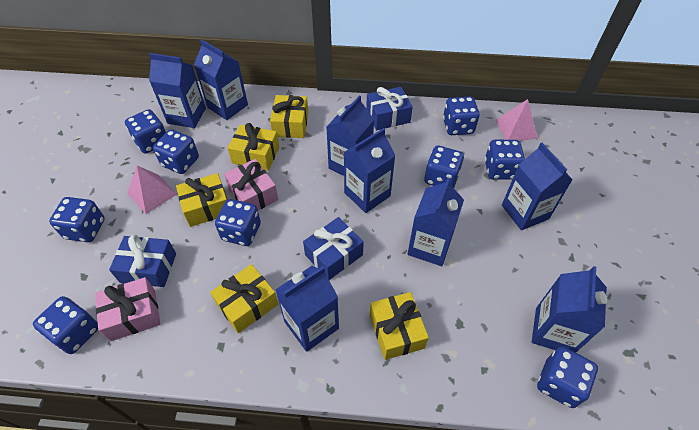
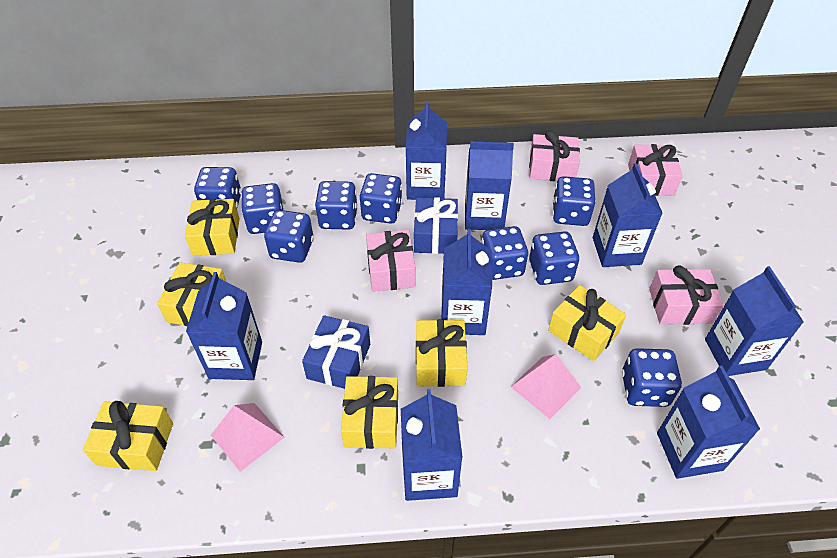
blue gift: 3 -> 2
pink gift: 2 -> 4
yellow gift: 5 -> 6

